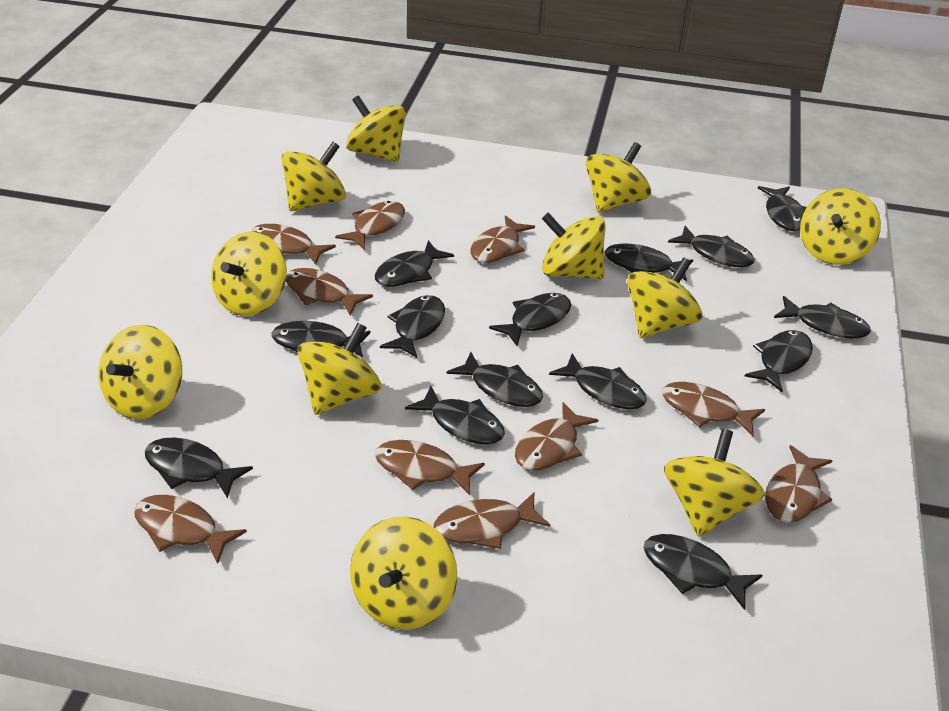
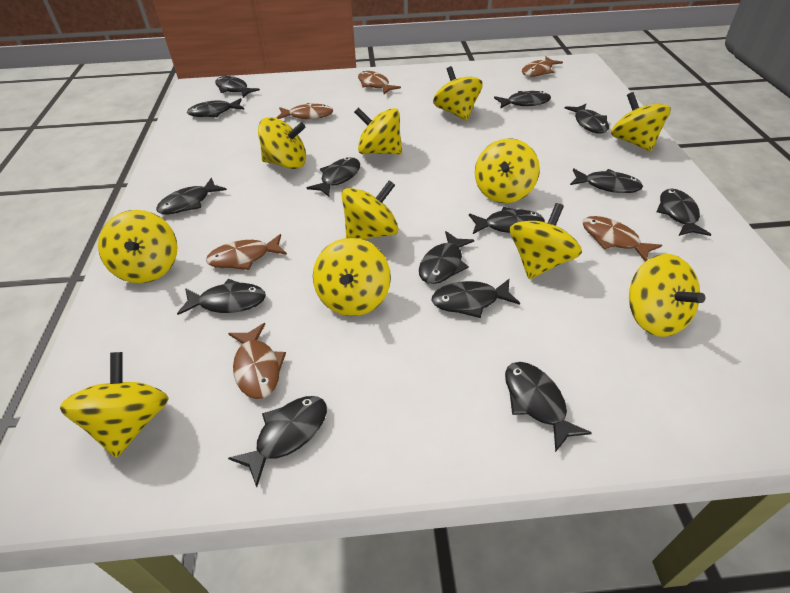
brown fish: 10 -> 6

